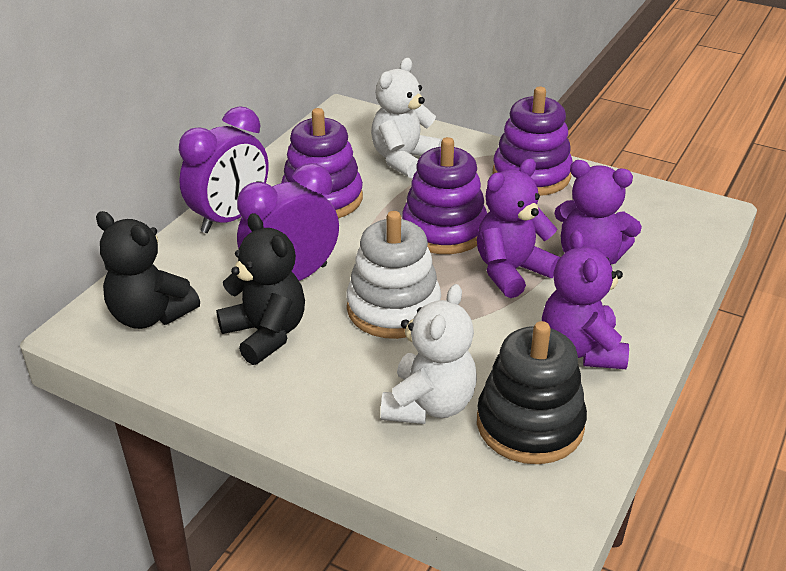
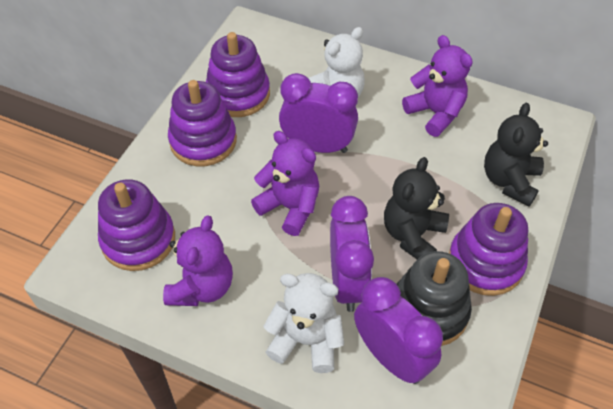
purple clock: 2 -> 3
purple stacking toy: 3 -> 4
white stacking toy: 1 -> 0

